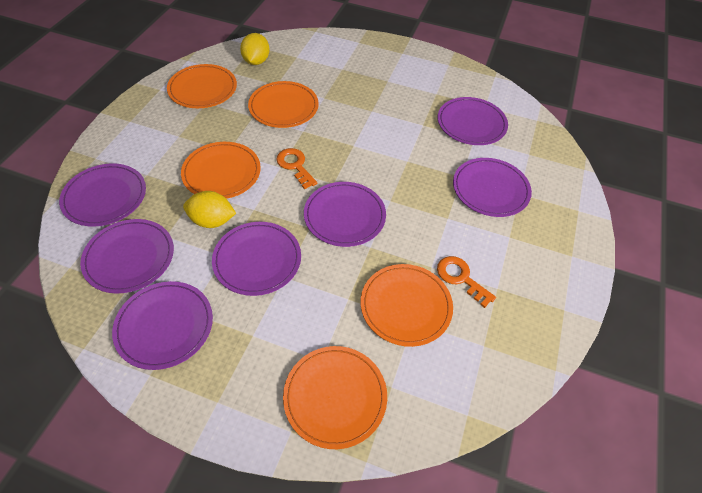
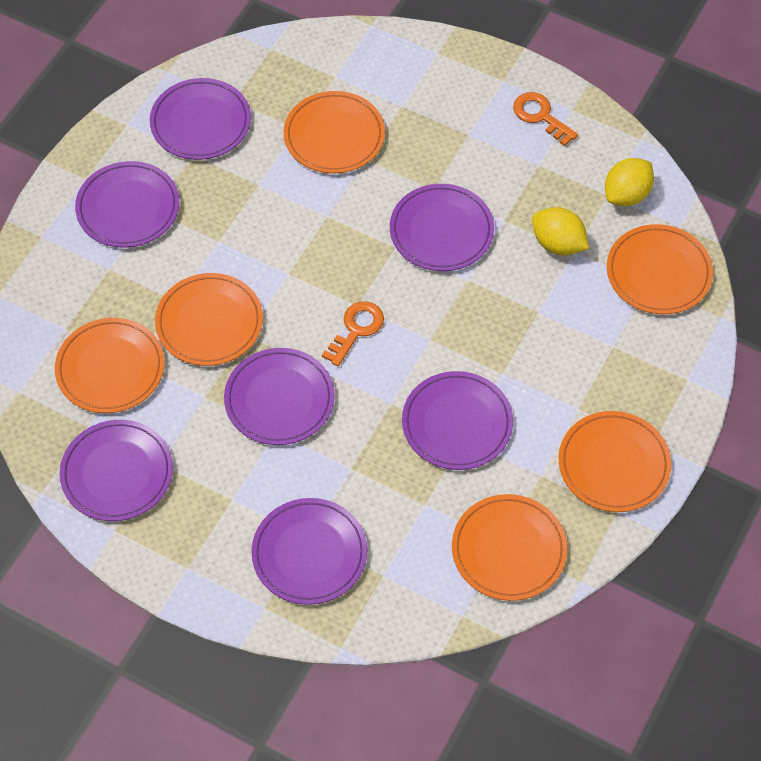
orange plate: 5 -> 6

